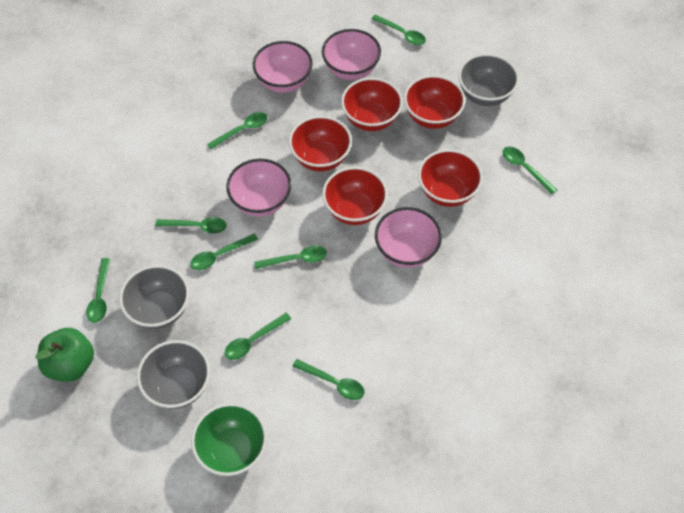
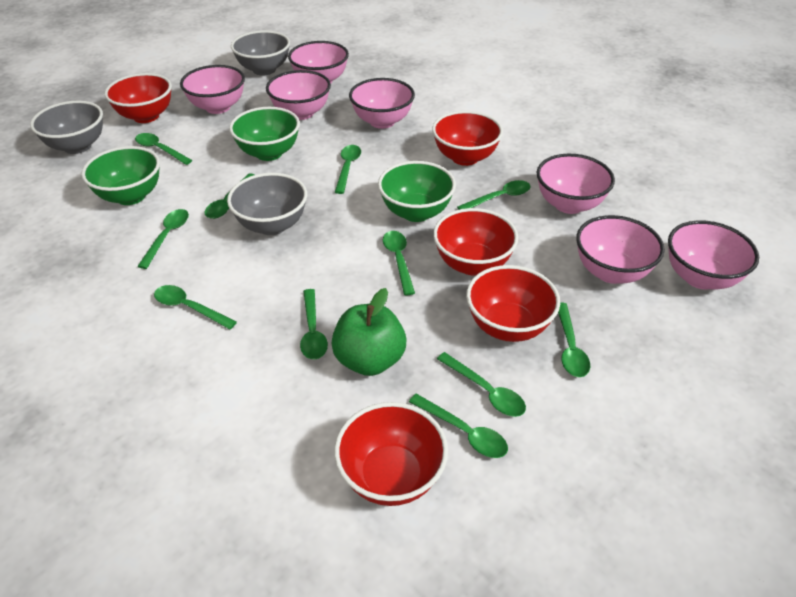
green bowl: 1 -> 3
green spoon: 9 -> 11
pink bowl: 4 -> 7

